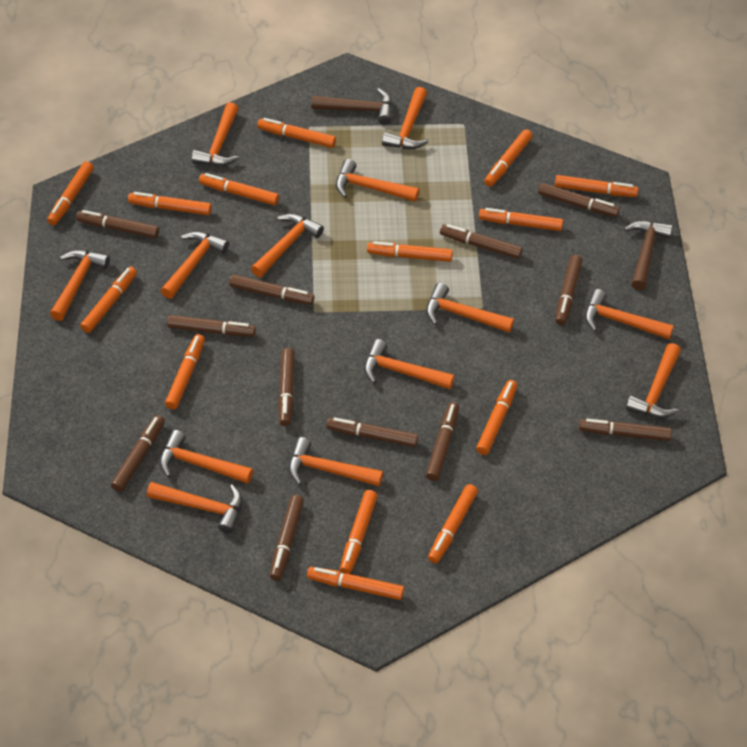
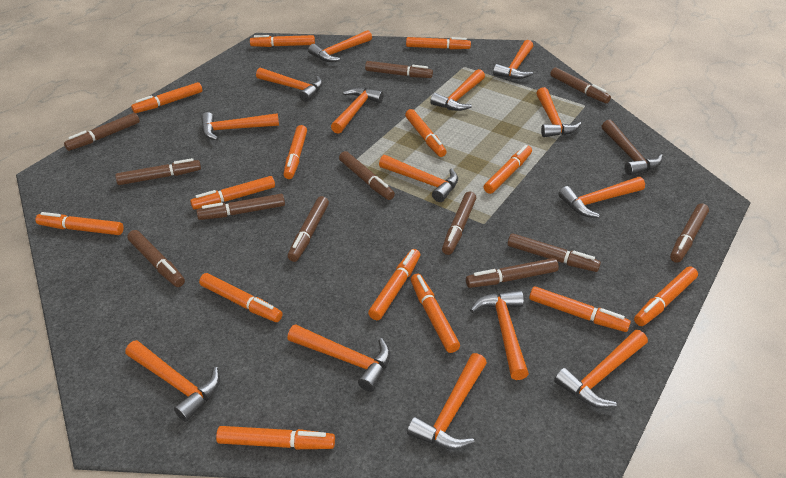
brown hammer: 2 -> 1
orange hammer: 13 -> 14

